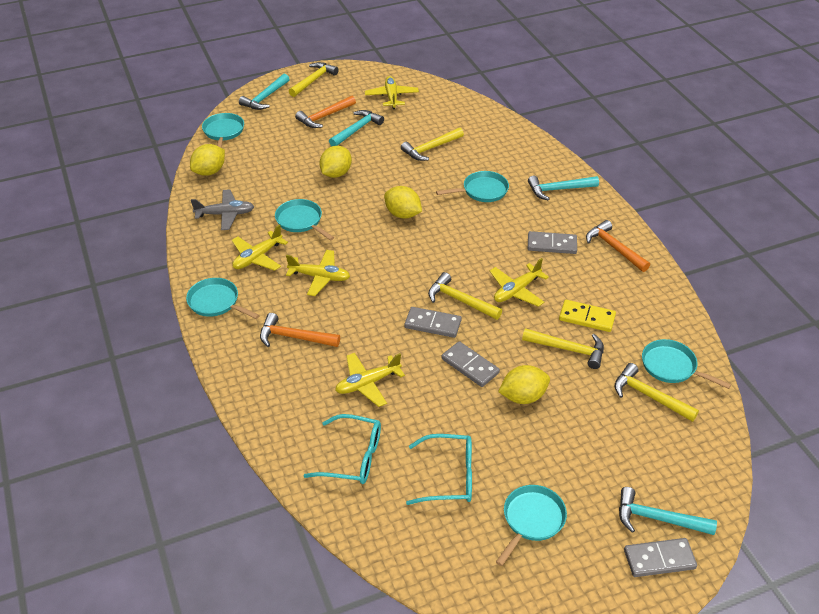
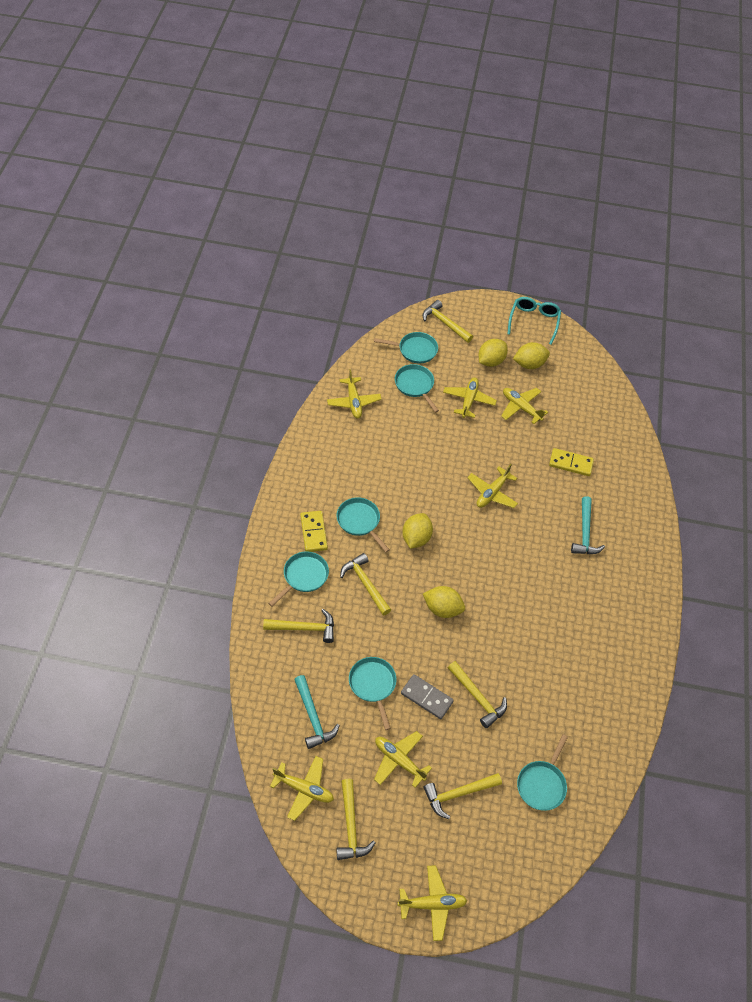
grey domino: 4 -> 1
grey plane: 1 -> 0
orange hammer: 3 -> 0
turquoise glasses: 2 -> 1
turquoise hammer: 4 -> 2
yellow domino: 1 -> 2
yellow hammer: 5 -> 6
yellow plane: 5 -> 7

